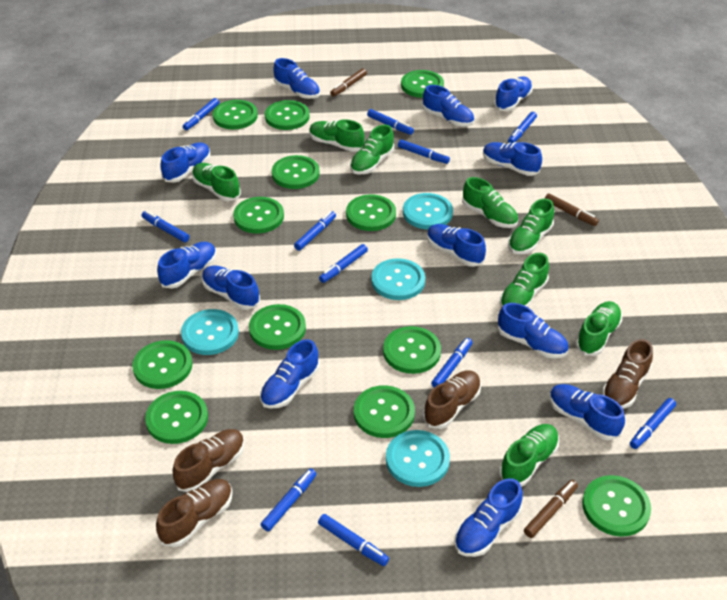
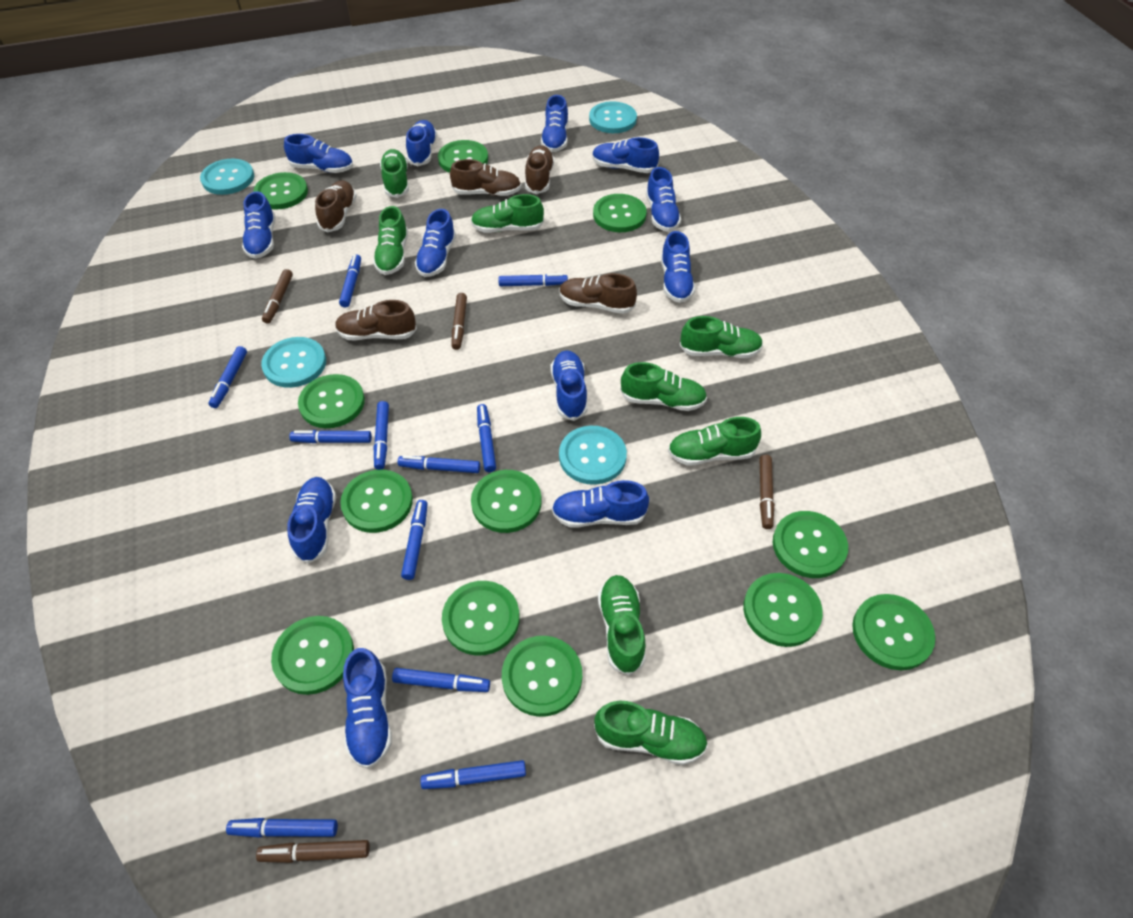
brown marker: 3 -> 4
brown shoe: 4 -> 5

